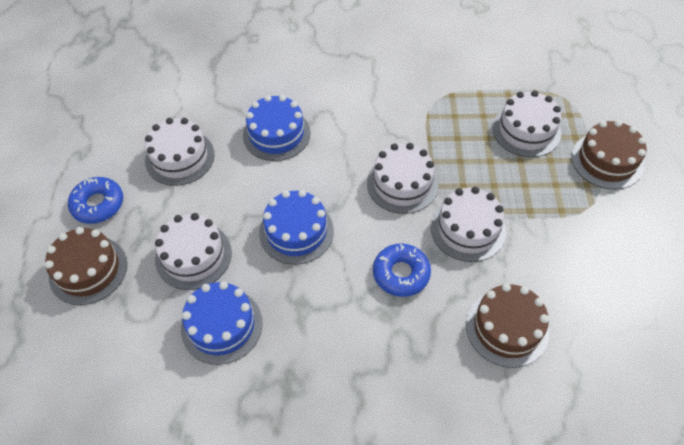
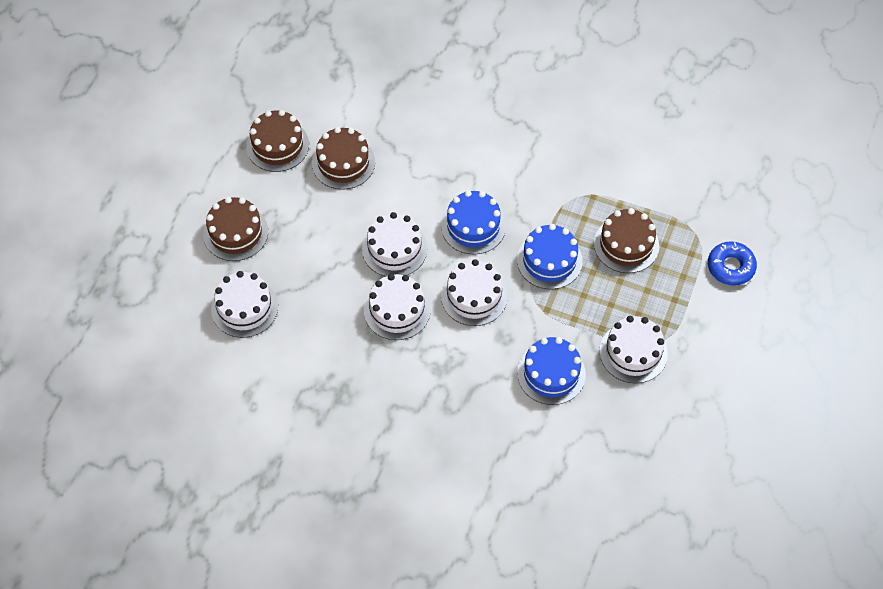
blue donut: 2 -> 1
brown cake: 3 -> 4

